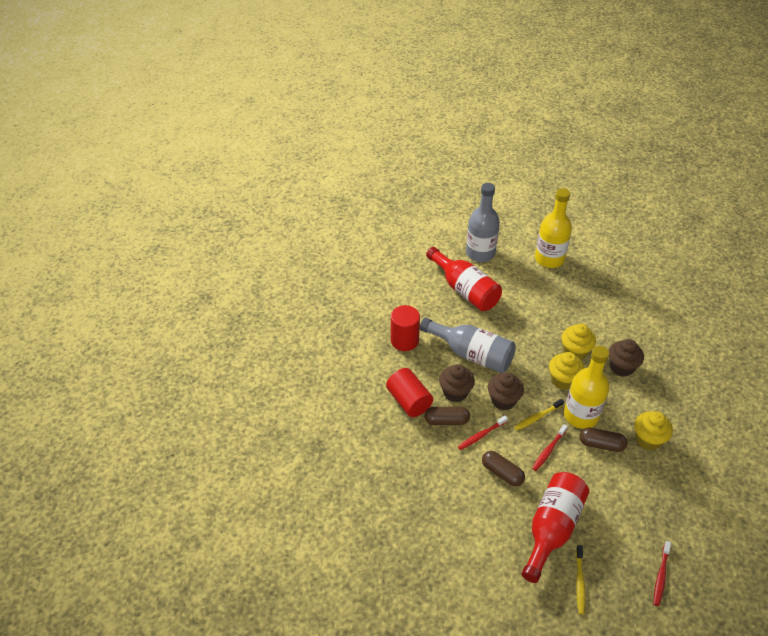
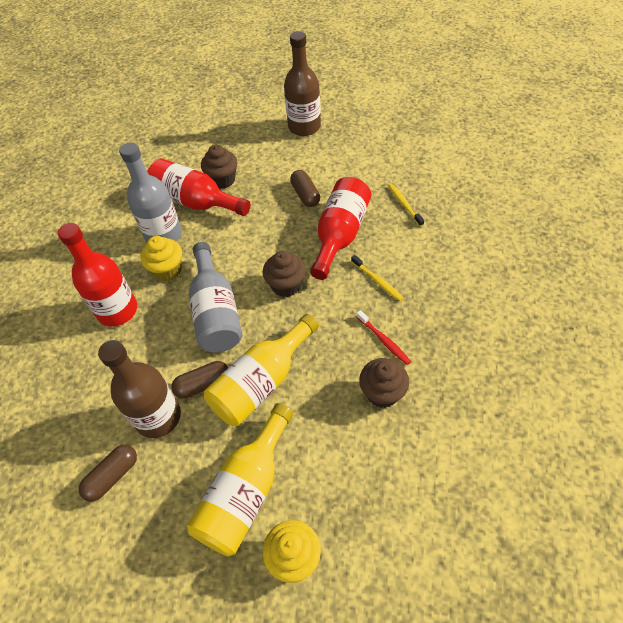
brown bottle: 0 -> 2
red bottle: 2 -> 3
red cylinder: 2 -> 0
red toothbrush: 3 -> 1
yellow cupcake: 3 -> 2

